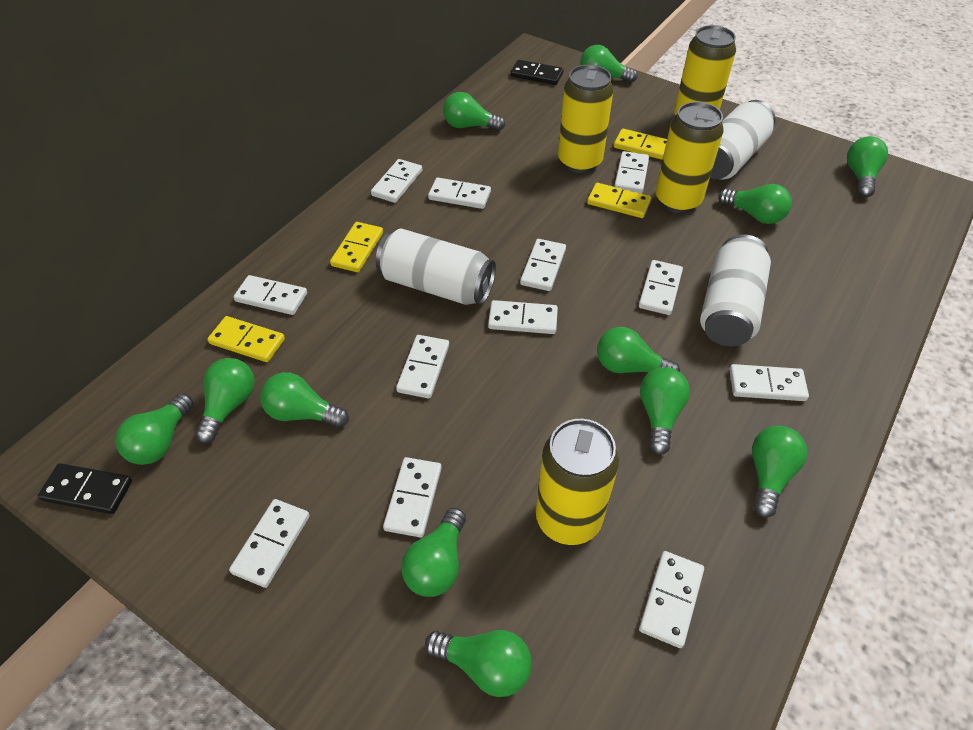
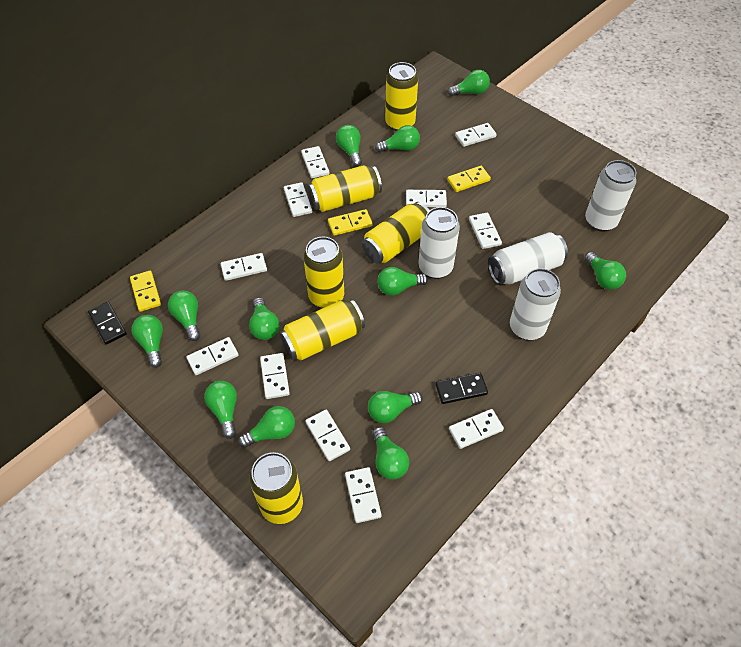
white can: 3 -> 4
white domino: 12 -> 11
yellow can: 4 -> 6
yellow domino: 4 -> 3

